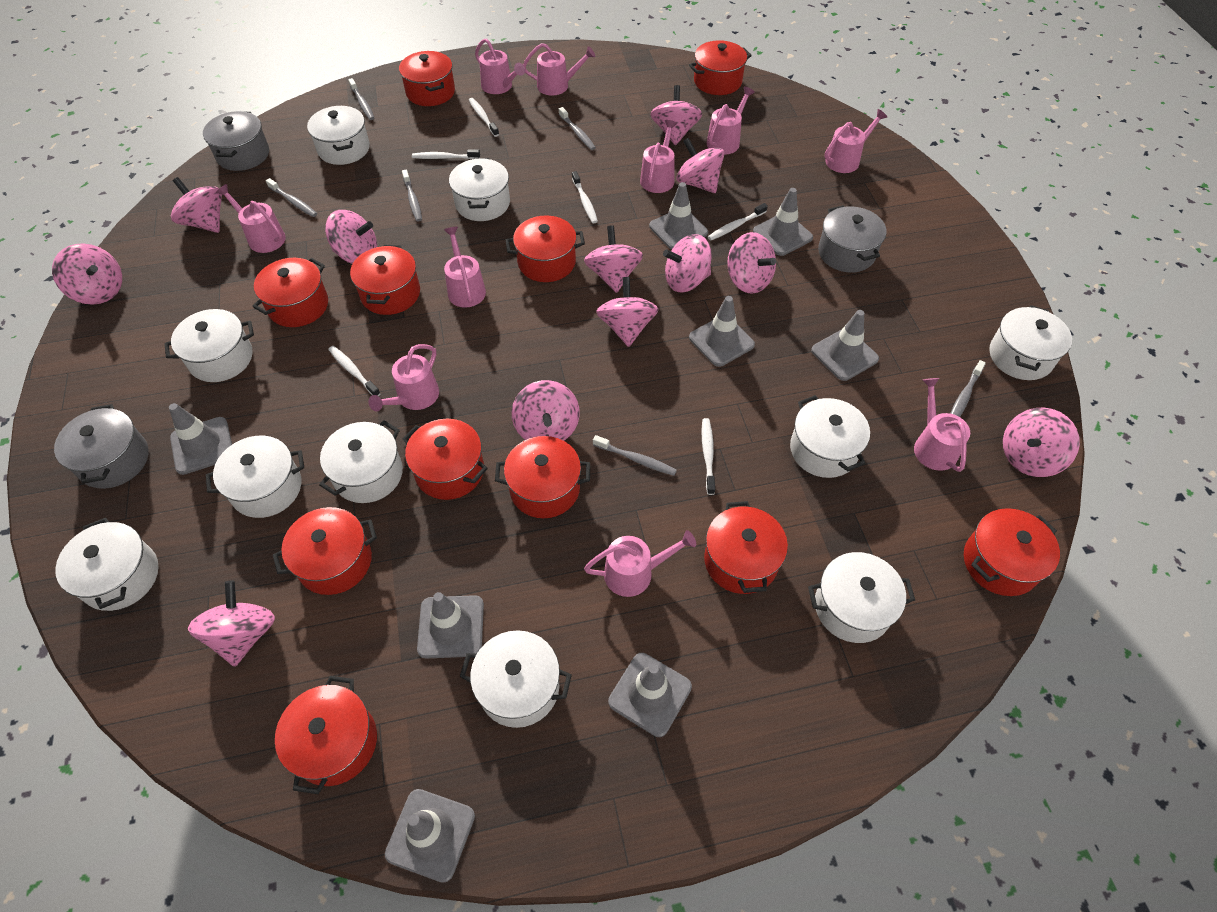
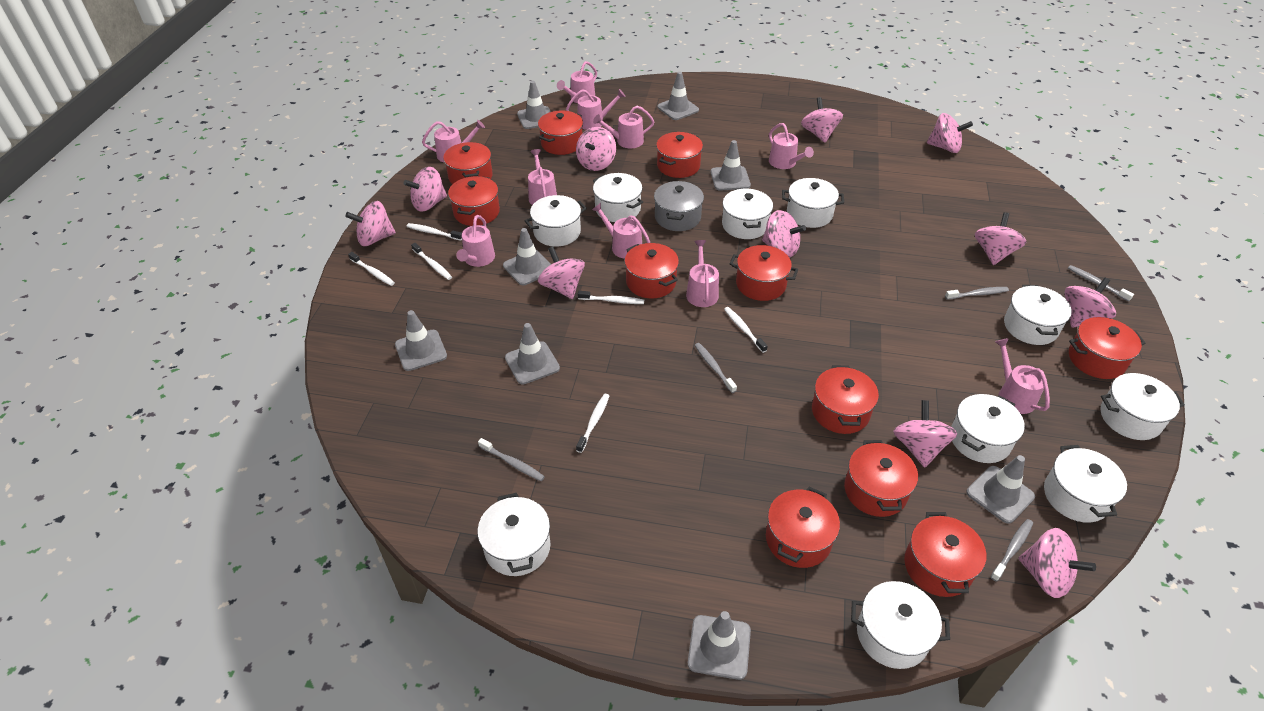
grey pot: 3 -> 1
grey toothbrush: 6 -> 5
pink spinning top: 12 -> 11

